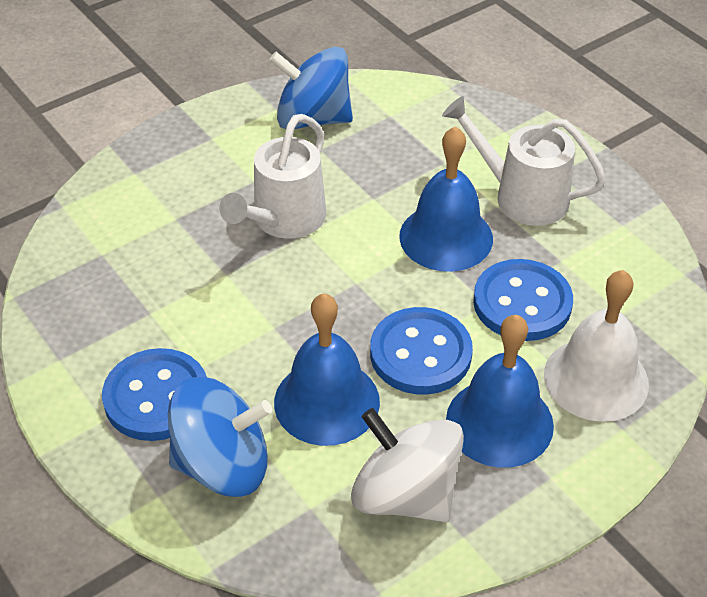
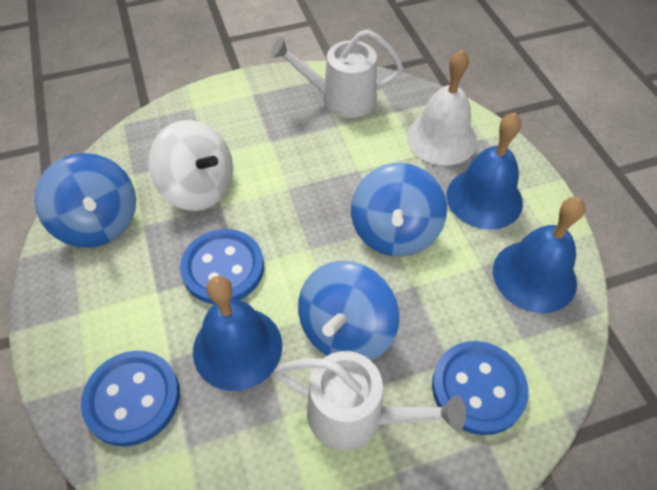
blue spinning top: 2 -> 3

